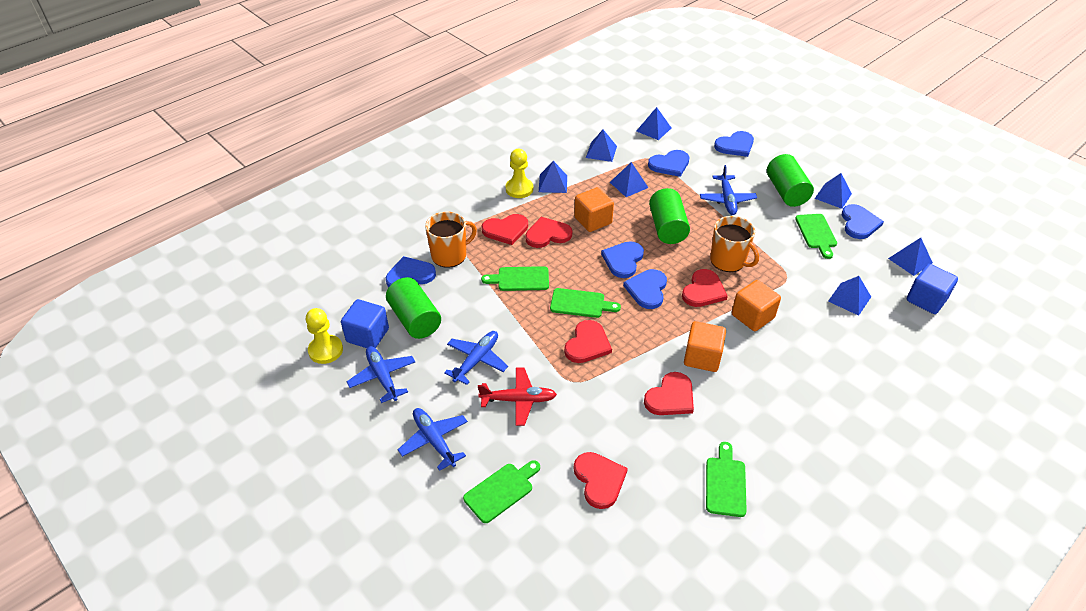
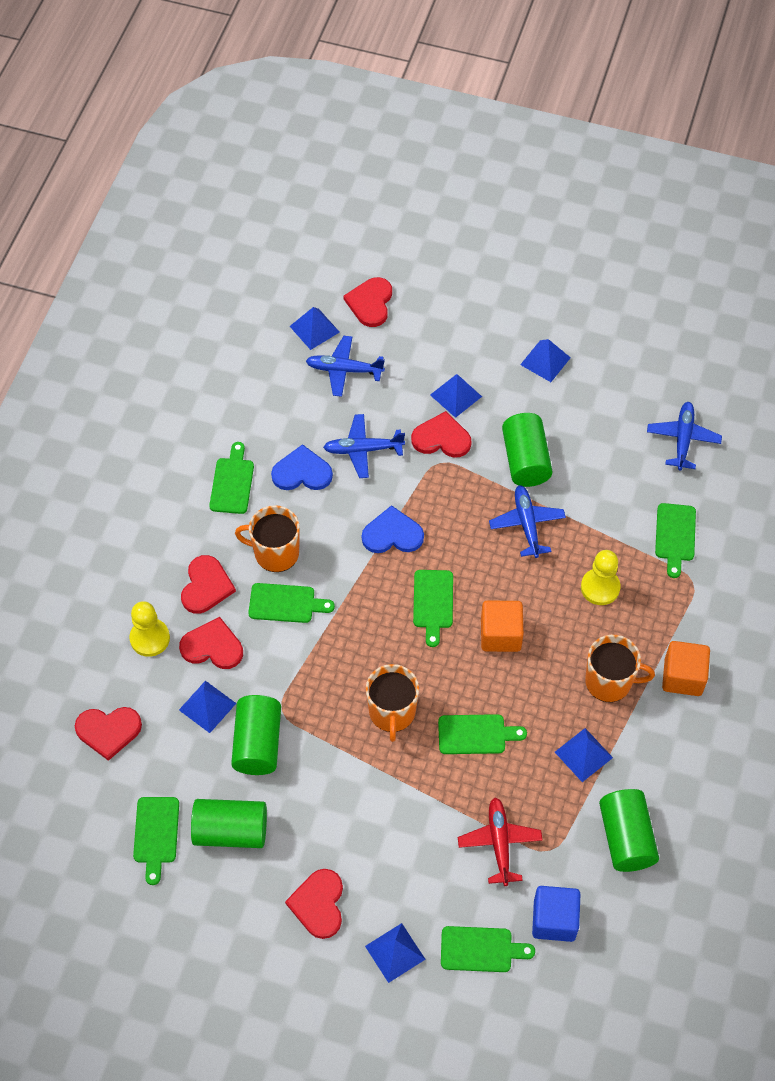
blue cube: 2 -> 1
blue heart: 6 -> 2
blue pyramid: 7 -> 6
green cutting board: 5 -> 7
green cylinder: 3 -> 4
orange cube: 3 -> 2
orange mug: 2 -> 3

